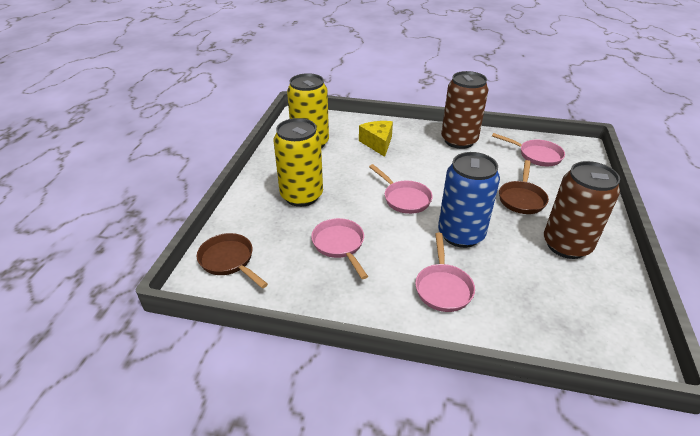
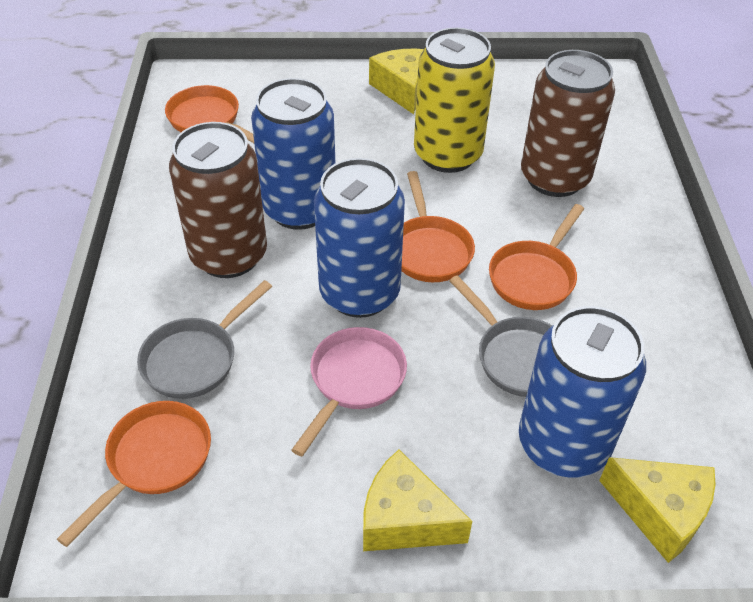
blue can: 1 -> 3
brown pan: 2 -> 0
grey pan: 0 -> 2
orange pan: 0 -> 4
pink pan: 4 -> 1
yellow can: 2 -> 1
yellow cheese: 1 -> 3

